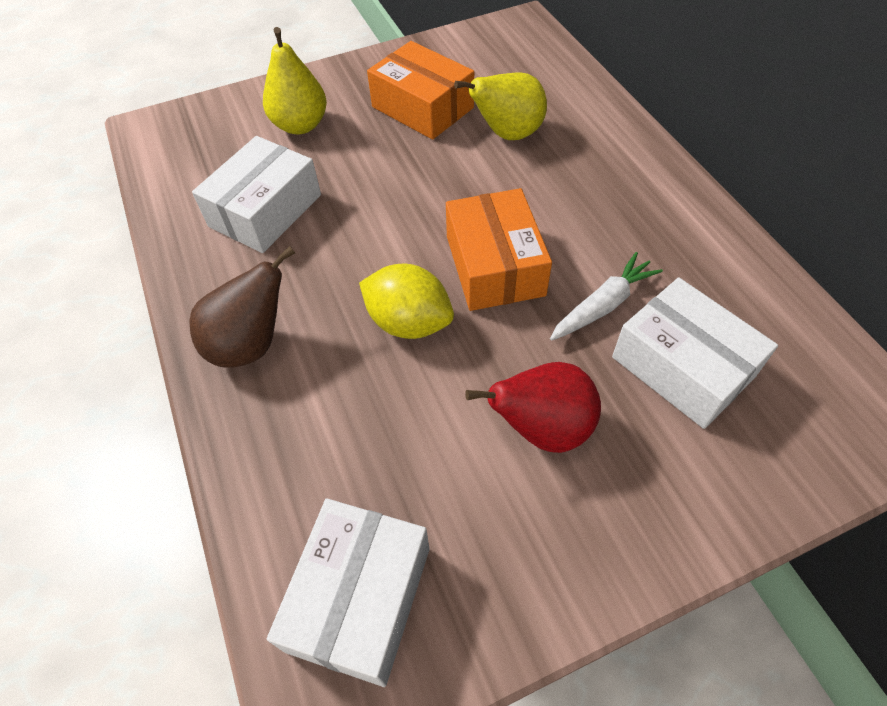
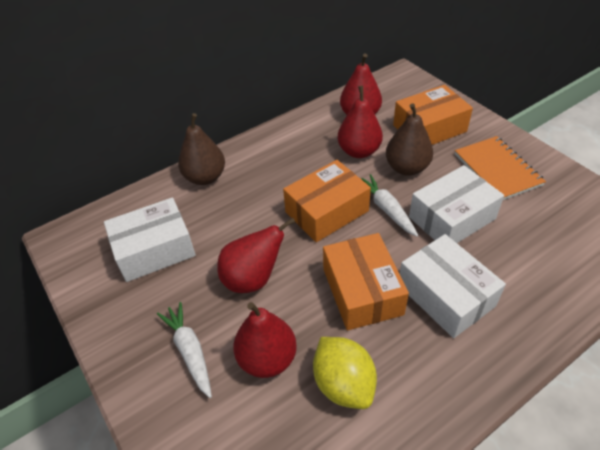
brown pear: 1 -> 2
orange box: 2 -> 3
orange notebook: 0 -> 1
red pear: 1 -> 4
white carrot: 1 -> 2
yellow pear: 2 -> 0

